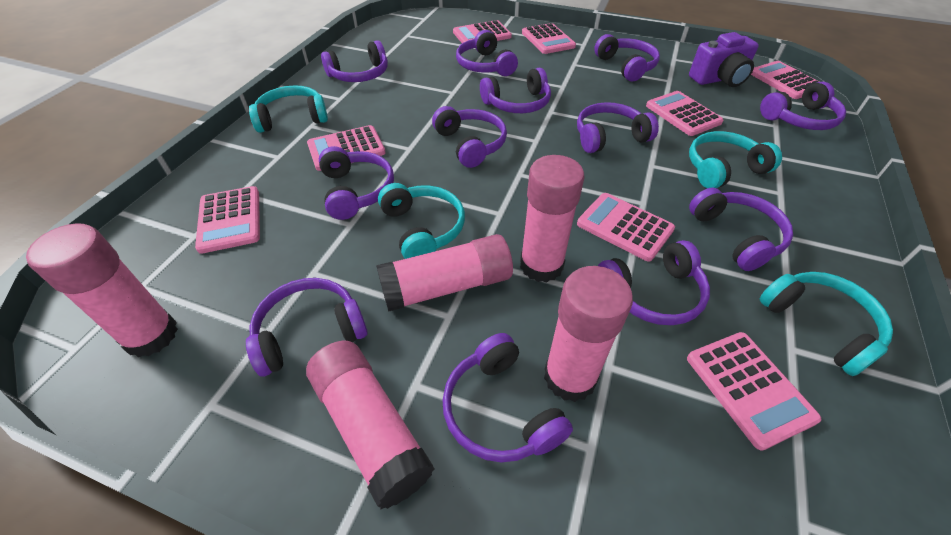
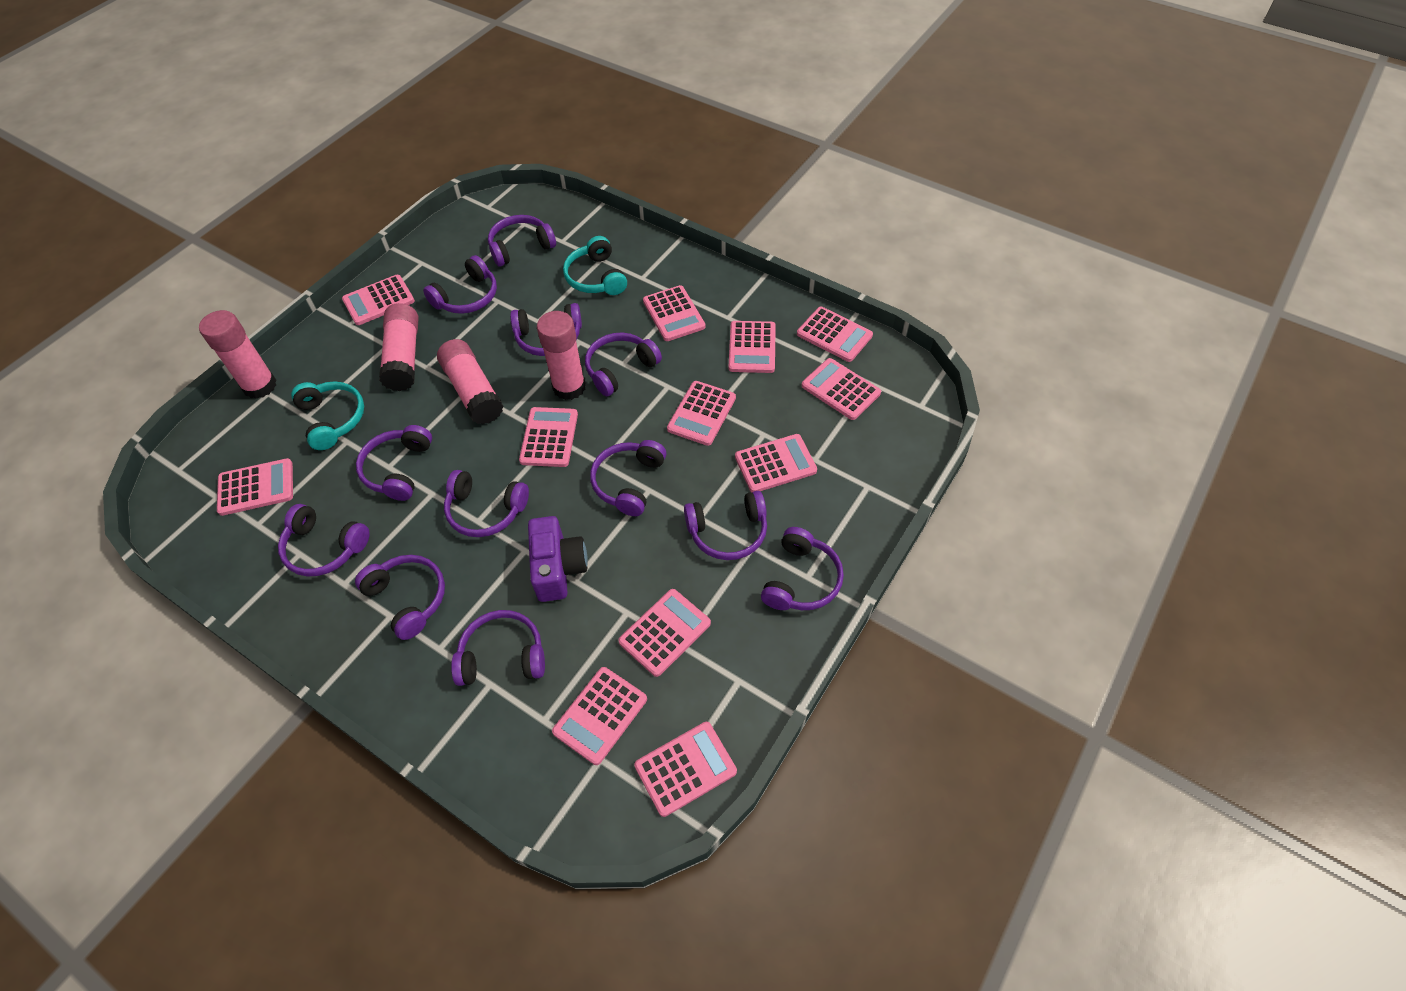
pink calculator: 8 -> 12
pink glue stick: 5 -> 4
turquoise headphones: 4 -> 2

